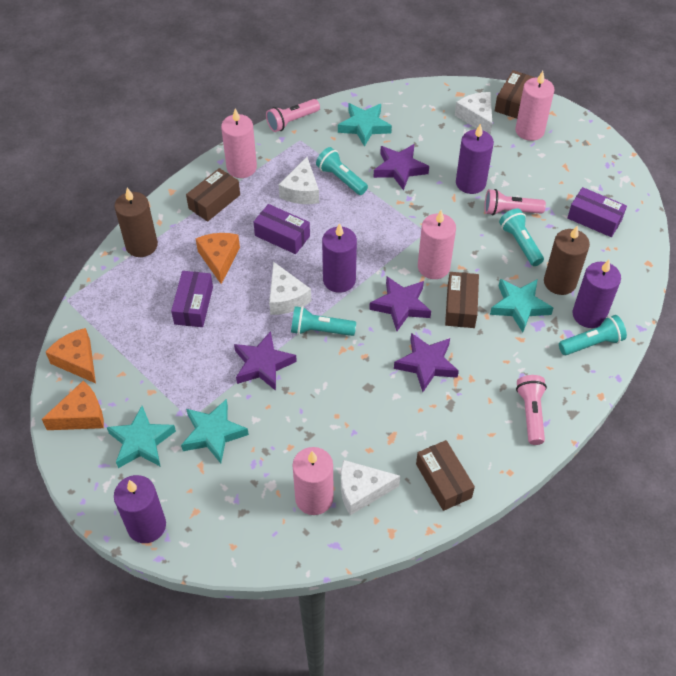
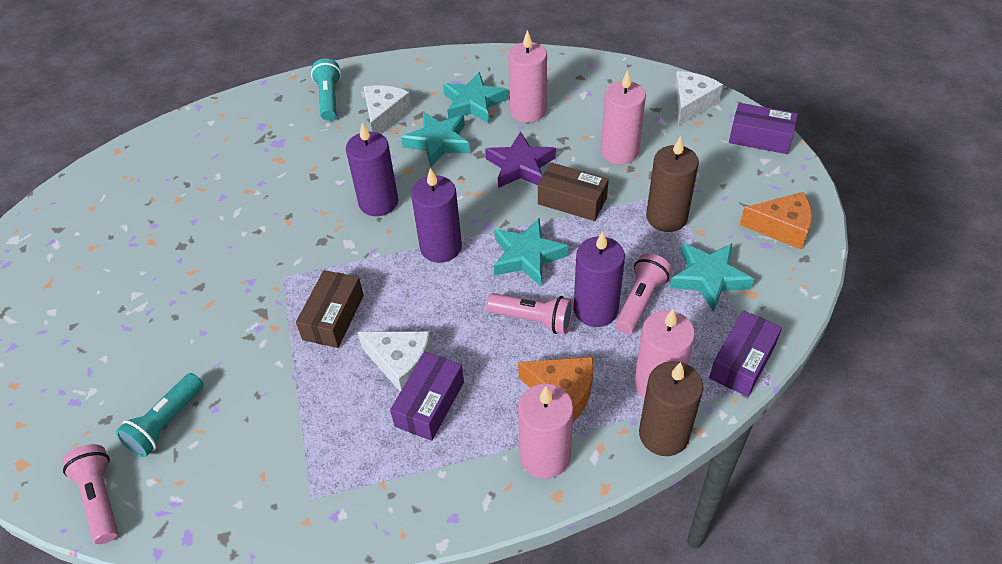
brown box: 4 -> 2
orange cheese: 3 -> 2
purple candle: 4 -> 3
purple star: 4 -> 1
turquoise flashlight: 4 -> 2
white cheese: 4 -> 3

